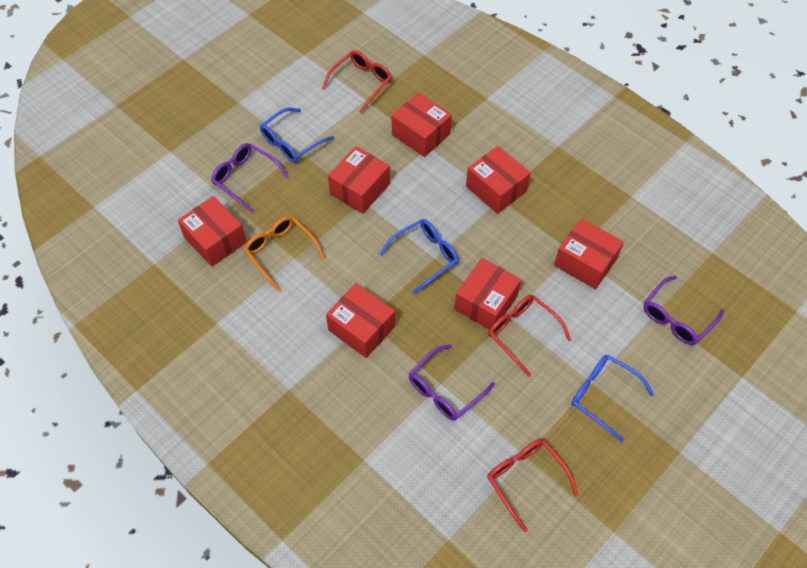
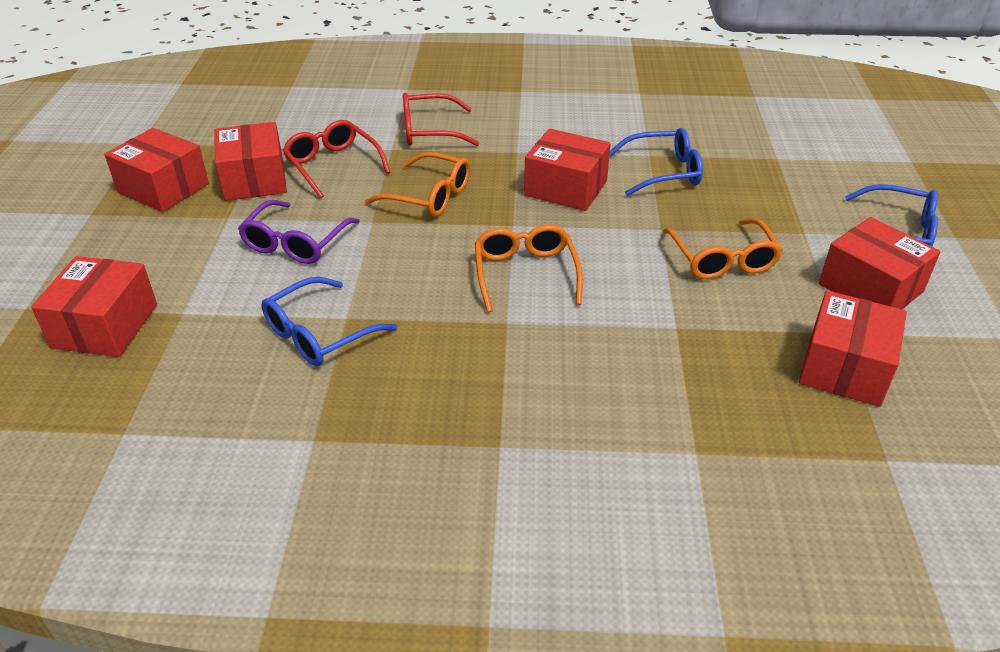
orange glasses: 1 -> 3
purple glasses: 3 -> 1
red box: 7 -> 6
red glasses: 3 -> 2

